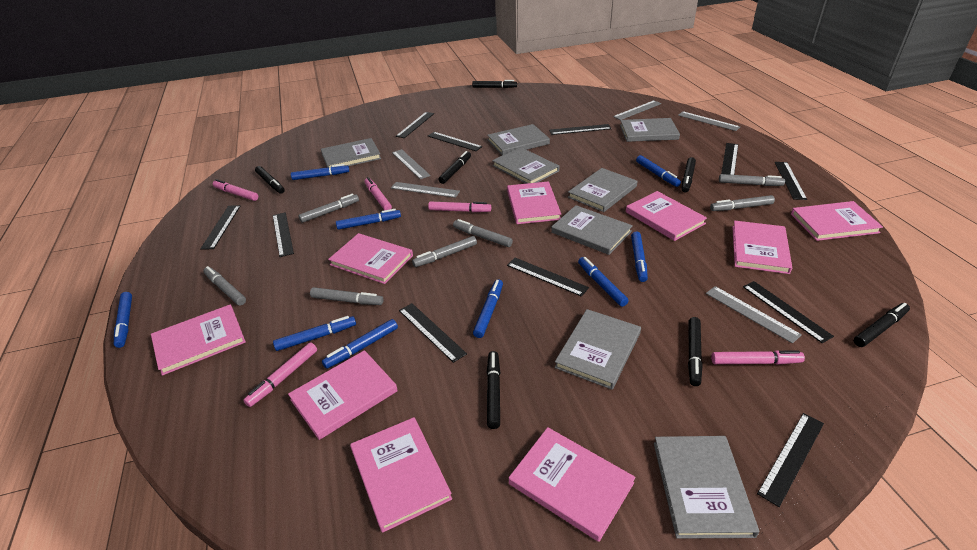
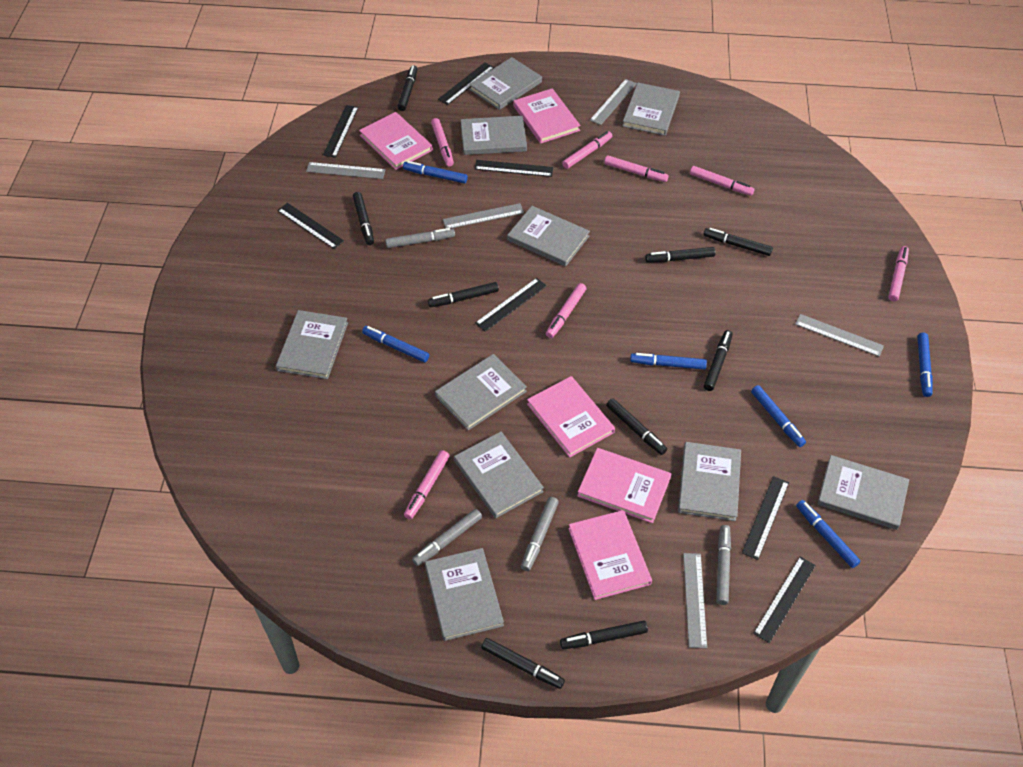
black marker: 7 -> 9
black ruler: 11 -> 7
blue marker: 9 -> 6
grey book: 8 -> 10
grey marker: 7 -> 4
pink book: 9 -> 5
pink marker: 5 -> 7

